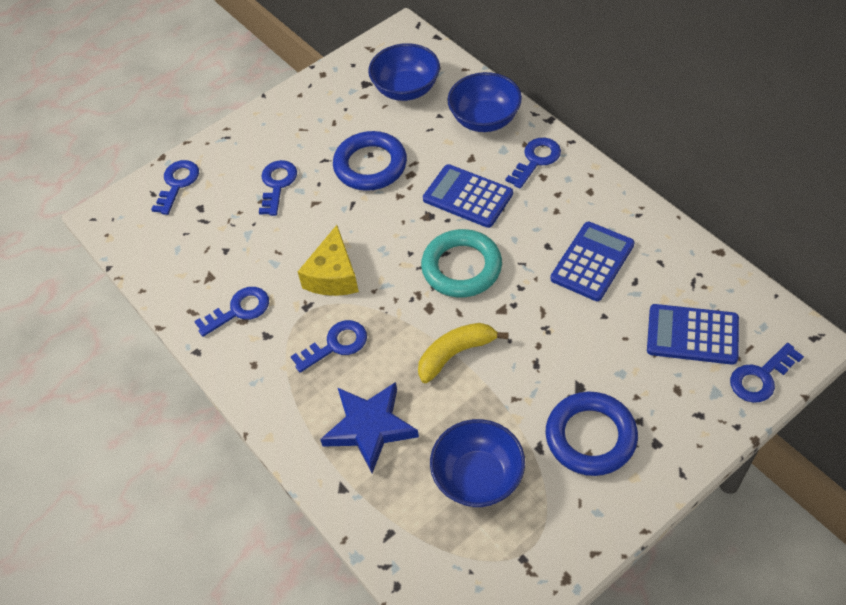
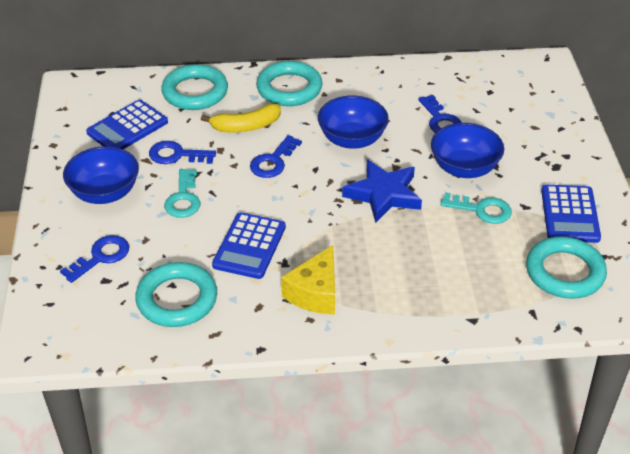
blue key: 6 -> 4
blue ring: 2 -> 0
turquoise key: 0 -> 2
turquoise ring: 1 -> 4

